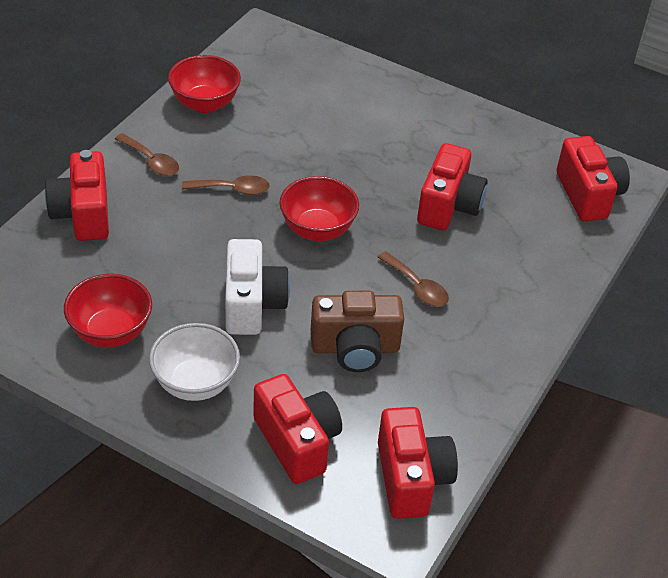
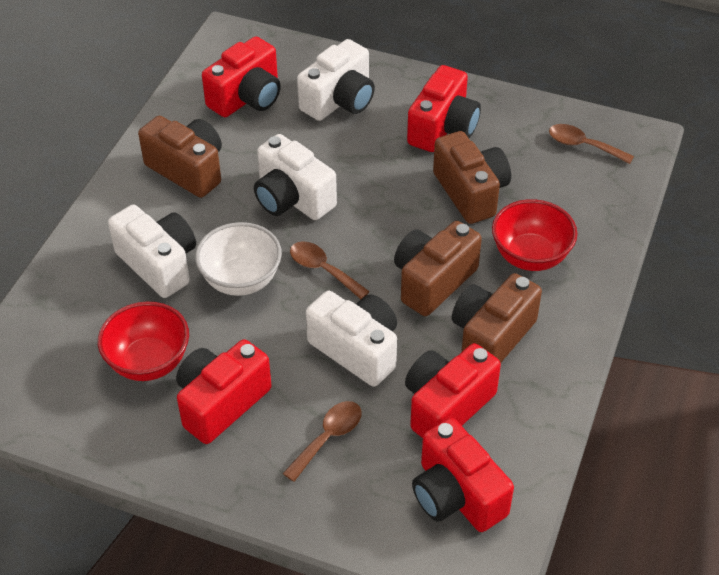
brown camera: 1 -> 4
red bowl: 3 -> 2
white camera: 1 -> 4

